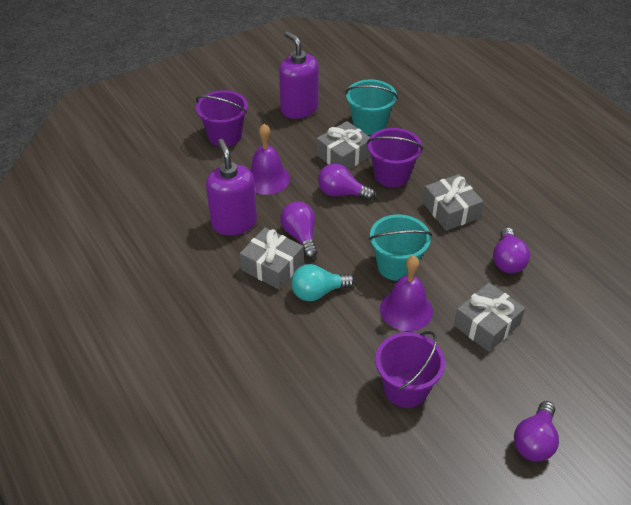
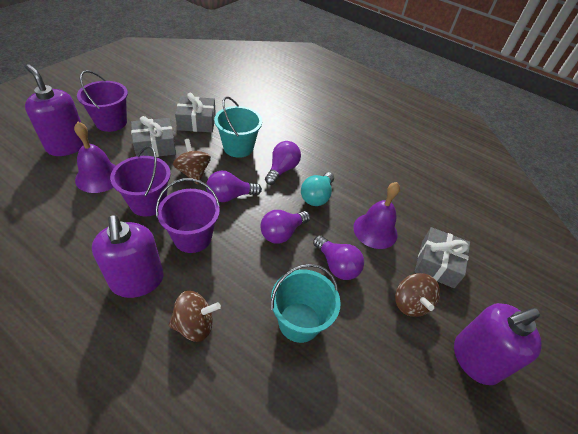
brown spinning top: 0 -> 3
grey gift: 4 -> 3
purple soap dispenser: 2 -> 3

